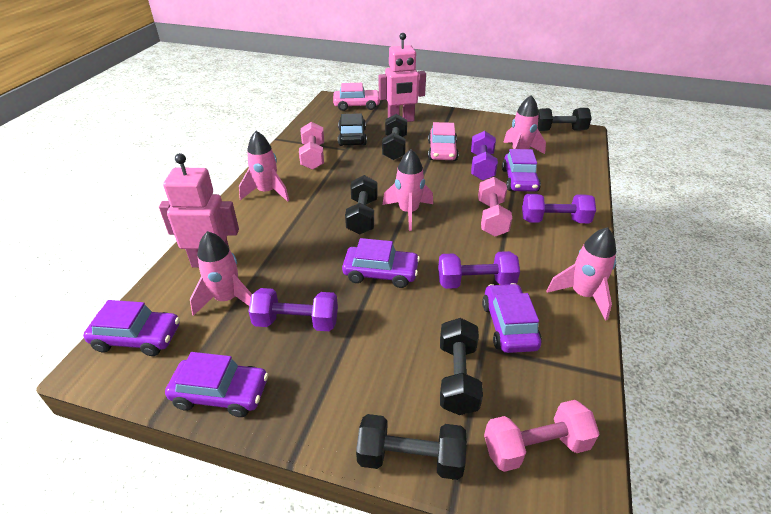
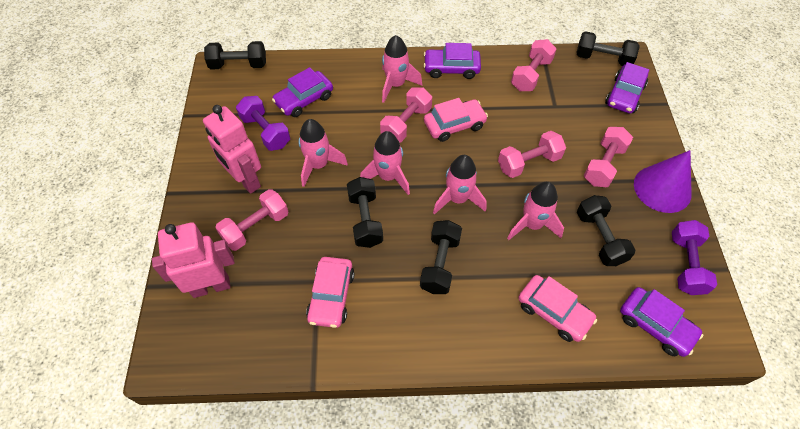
black car: 1 -> 0
pink car: 2 -> 3
pink dumbbell: 3 -> 5
purple car: 5 -> 4
purple cone: 0 -> 1
purple dumbbell: 4 -> 2

